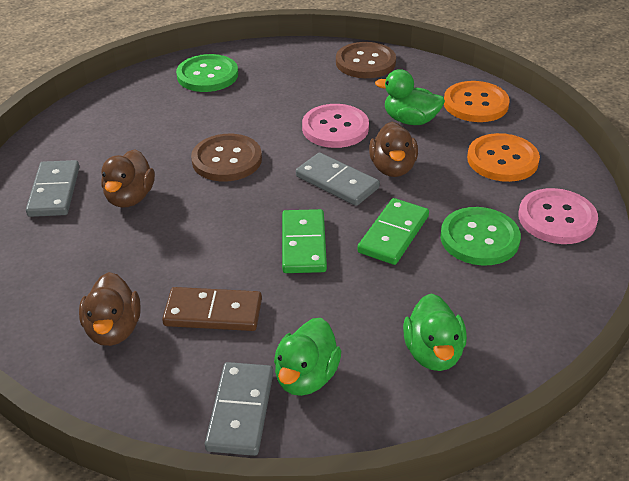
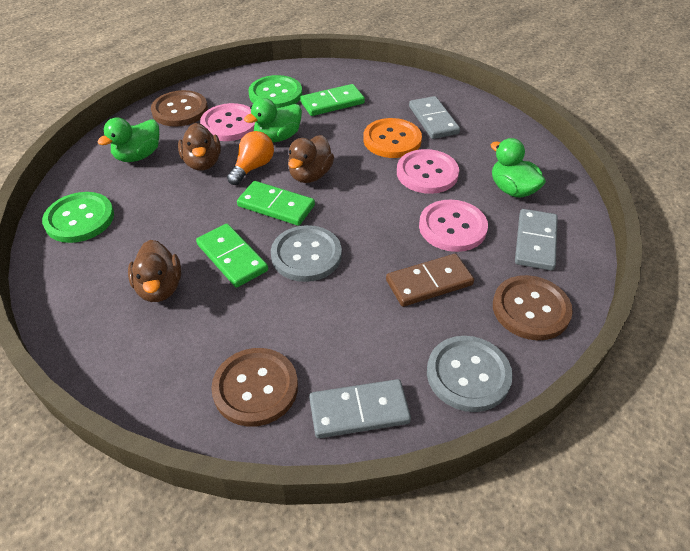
brown button: 2 -> 3
green domino: 2 -> 3
grey button: 0 -> 2
orange button: 2 -> 1
orange light bulb: 0 -> 1
pink button: 2 -> 3

